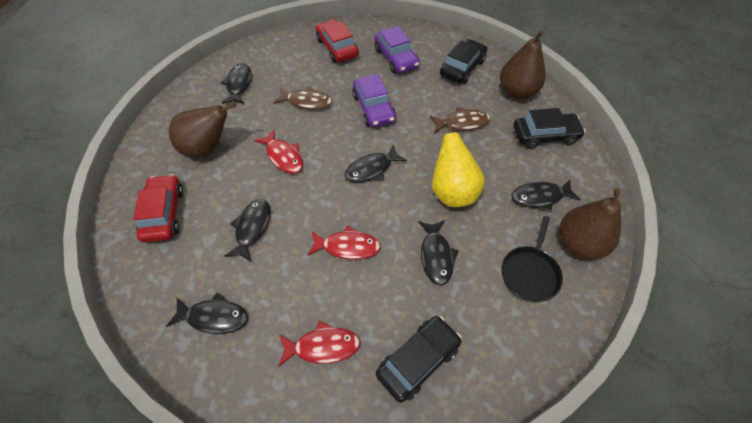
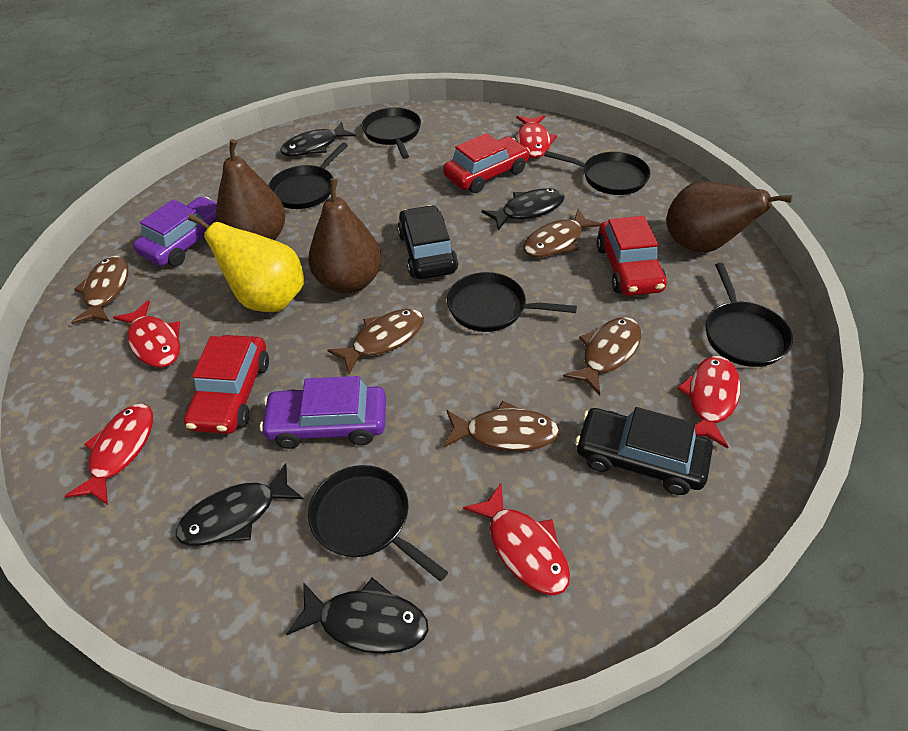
black car: 3 -> 2
black fish: 6 -> 4
black pan: 1 -> 6
brown fish: 2 -> 5
red car: 2 -> 3
red fish: 3 -> 5

